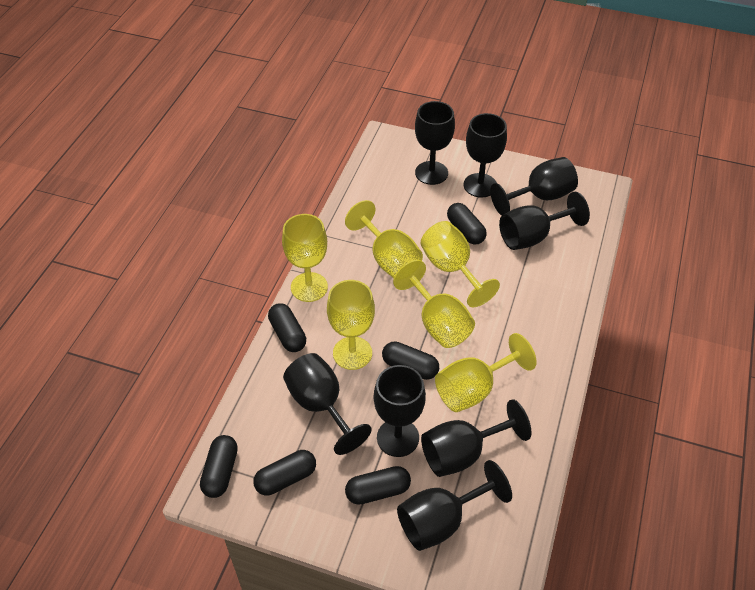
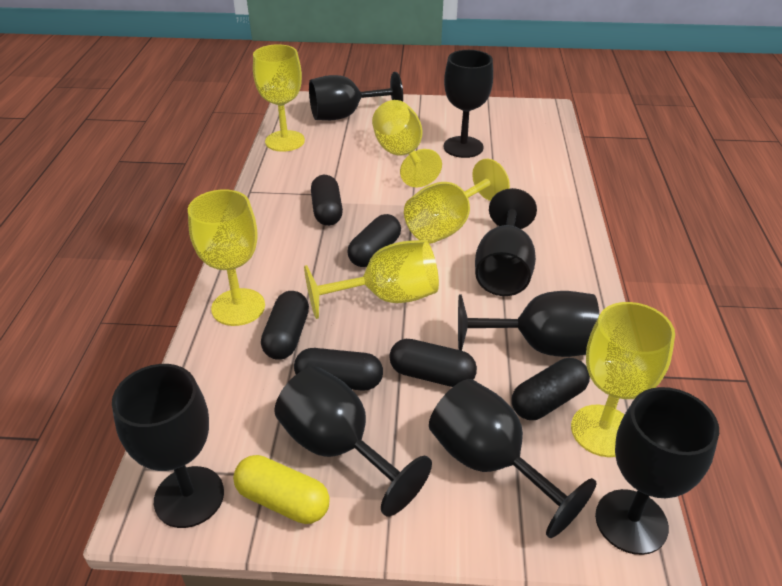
yellow capsule: 0 -> 1

